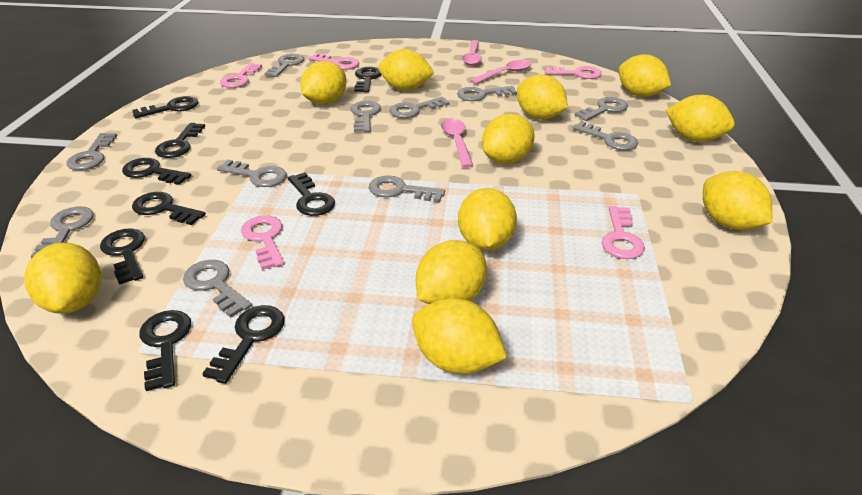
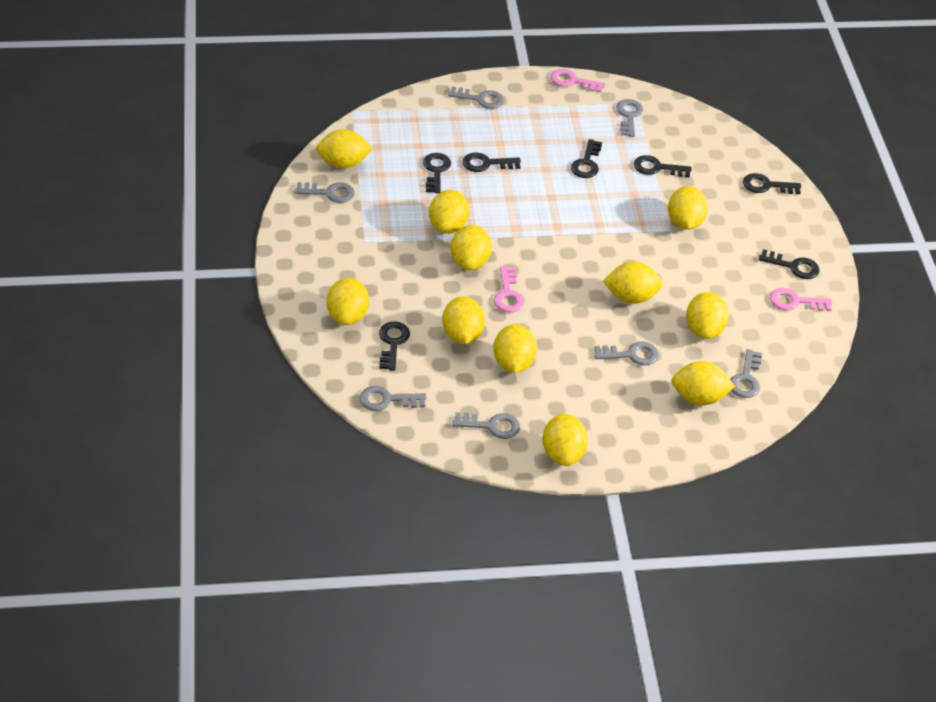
black key: 9 -> 7
grey key: 11 -> 7
pink key: 5 -> 3
pink spoon: 3 -> 0

